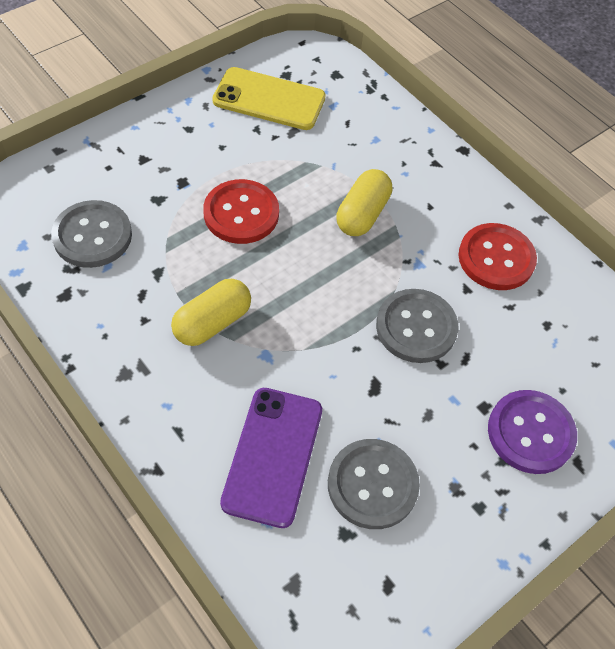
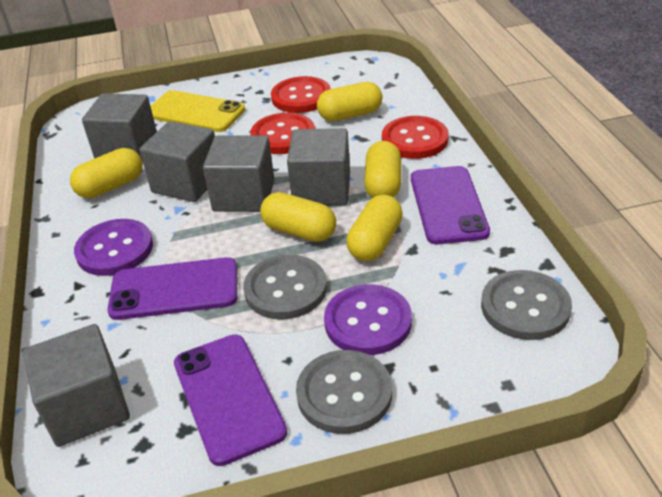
grey cube: 0 -> 5
purple button: 1 -> 2
purple phone: 1 -> 3
red button: 2 -> 3
yellow capsule: 2 -> 5

